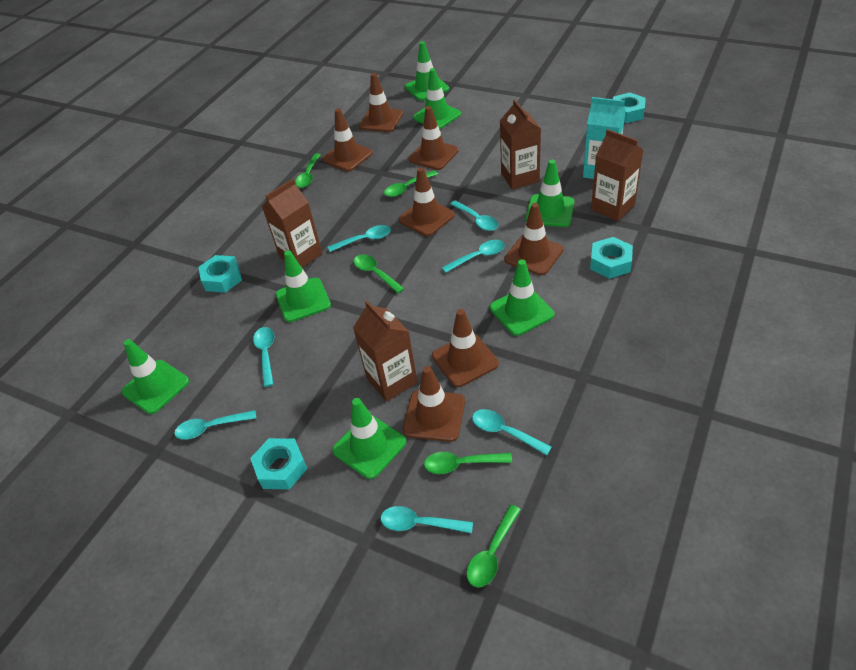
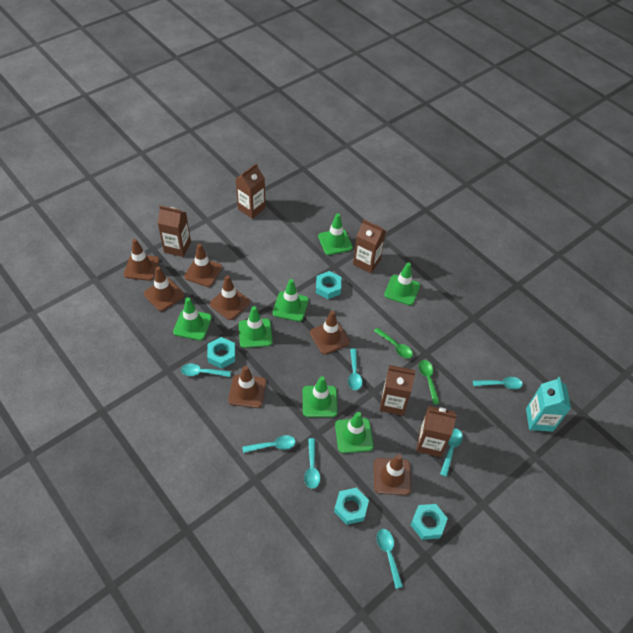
brown carton: 4 -> 5
green spoon: 5 -> 2

